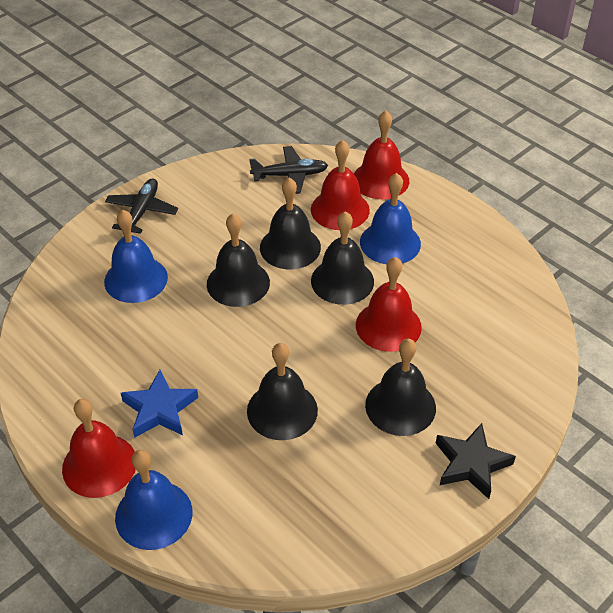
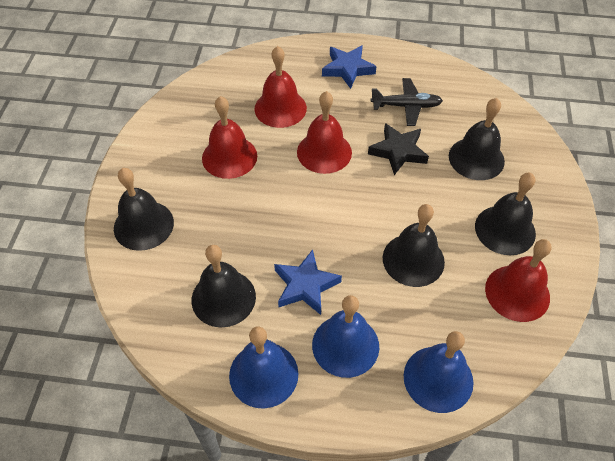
black plane: 2 -> 1
blue star: 1 -> 2

